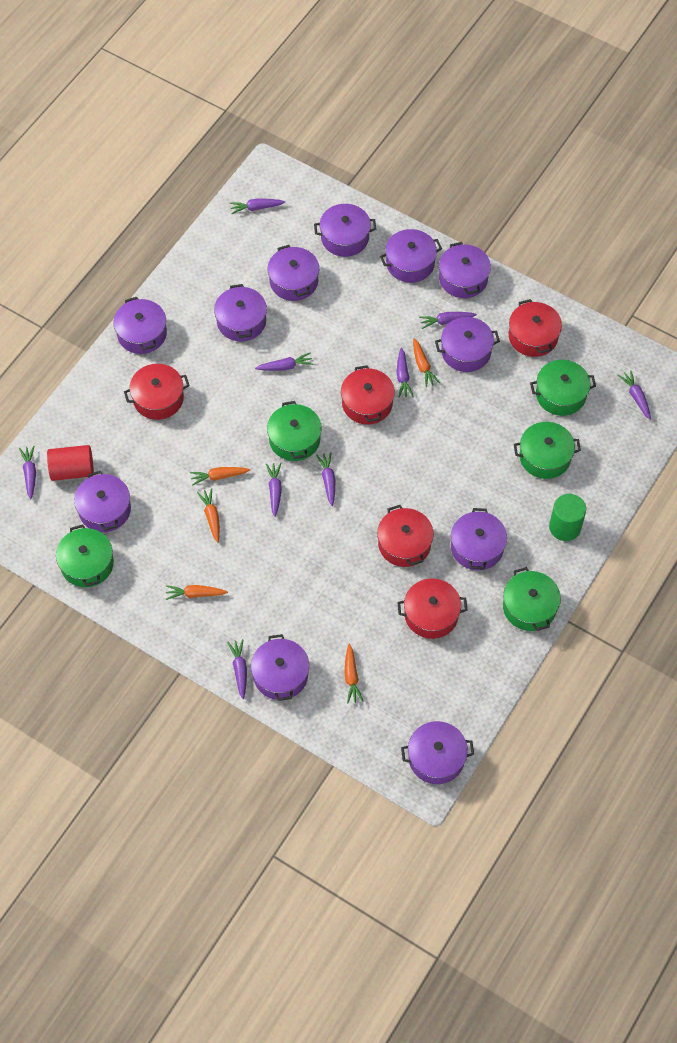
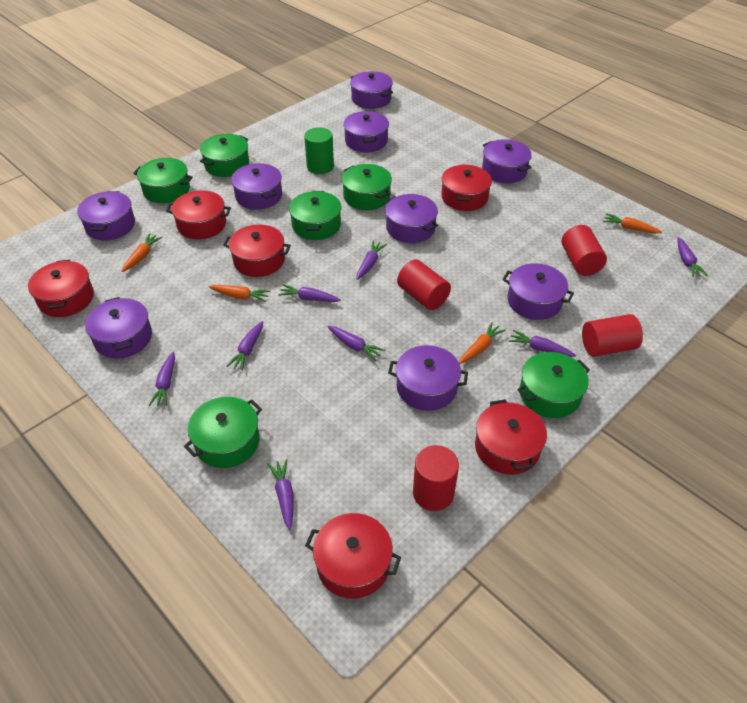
green pot: 5 -> 6
orange carrot: 5 -> 4
purple carrot: 9 -> 8
purple pot: 11 -> 9
red cylinder: 1 -> 4
red pot: 5 -> 6

